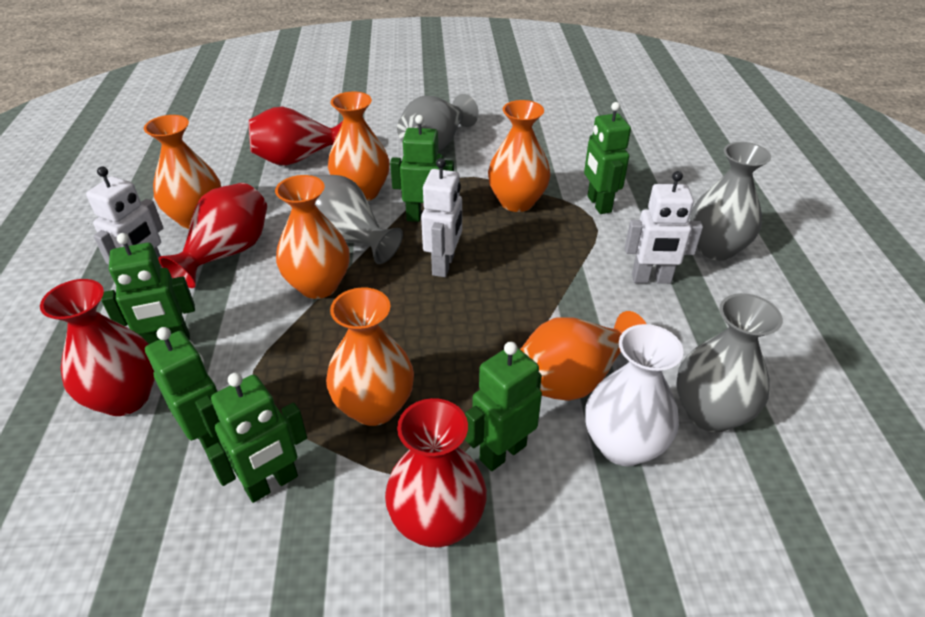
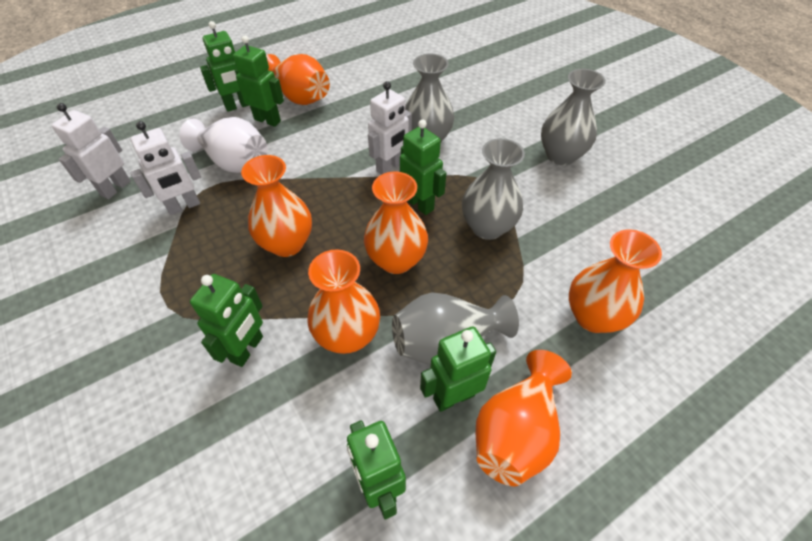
red vase: 4 -> 0

